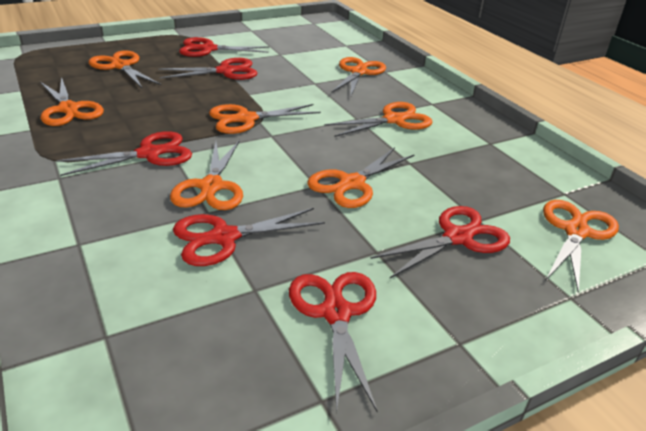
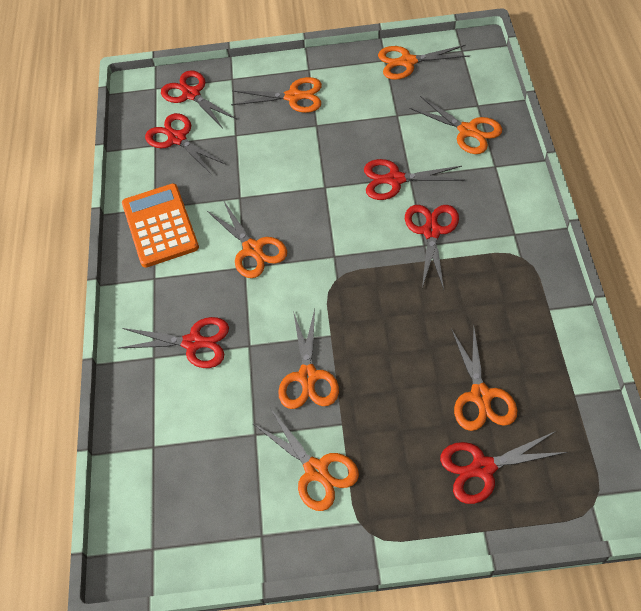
orange calculator: 0 -> 1
orange scissors: 8 -> 7

